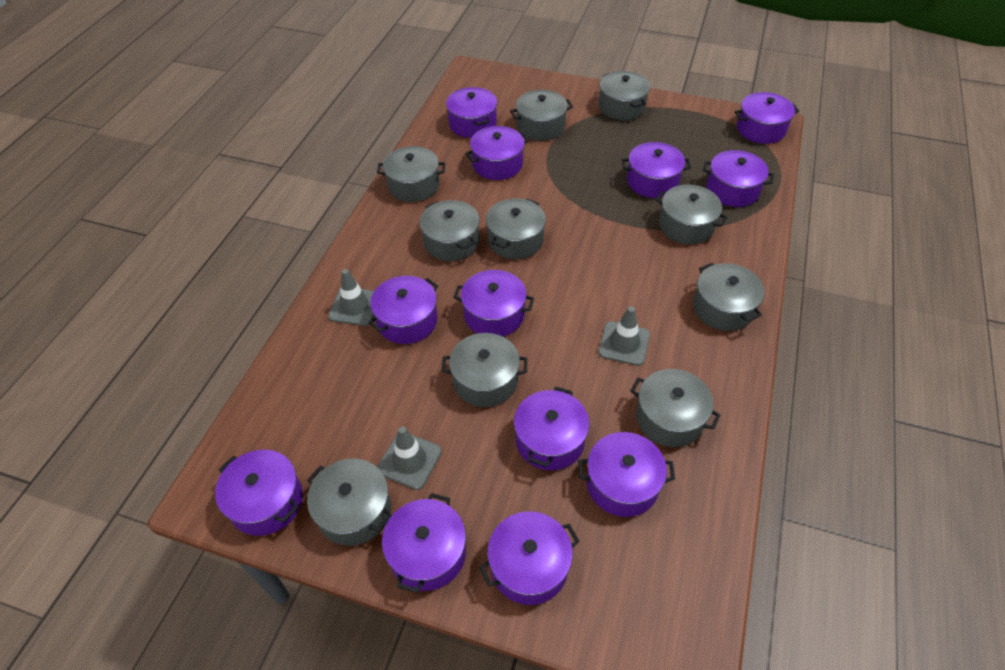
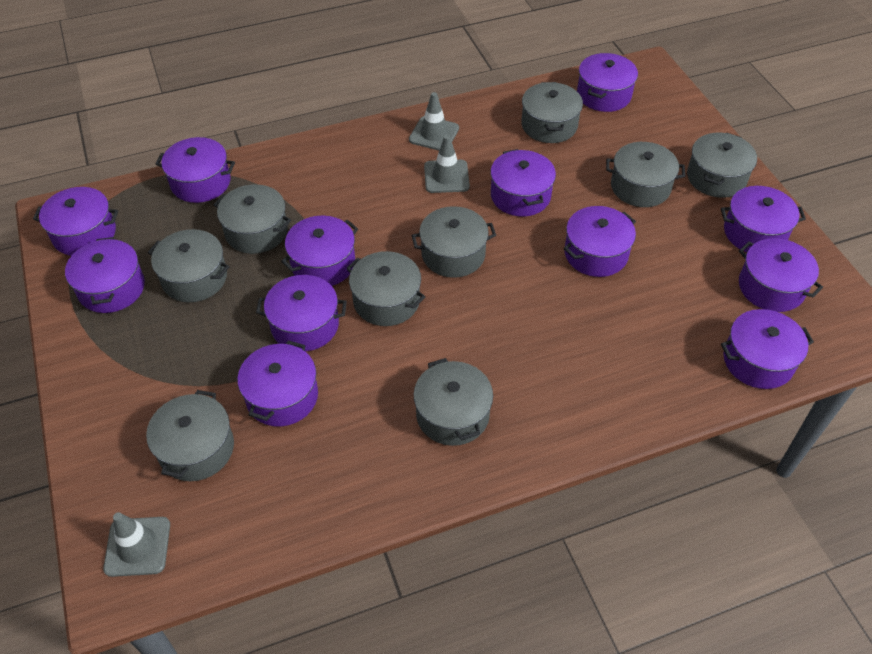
grey pot: 10 -> 9

